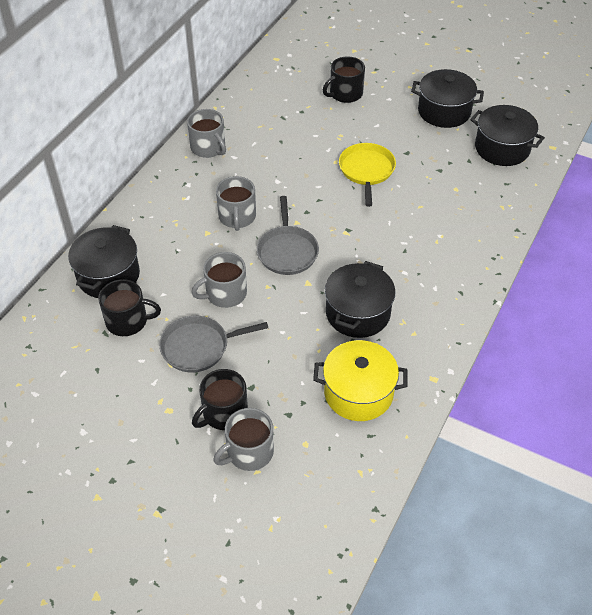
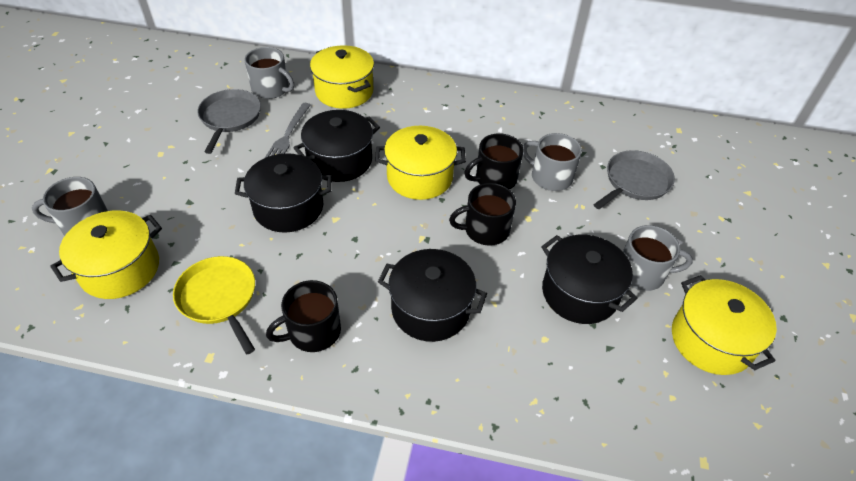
grey fork: 0 -> 1
yellow pot: 1 -> 4

